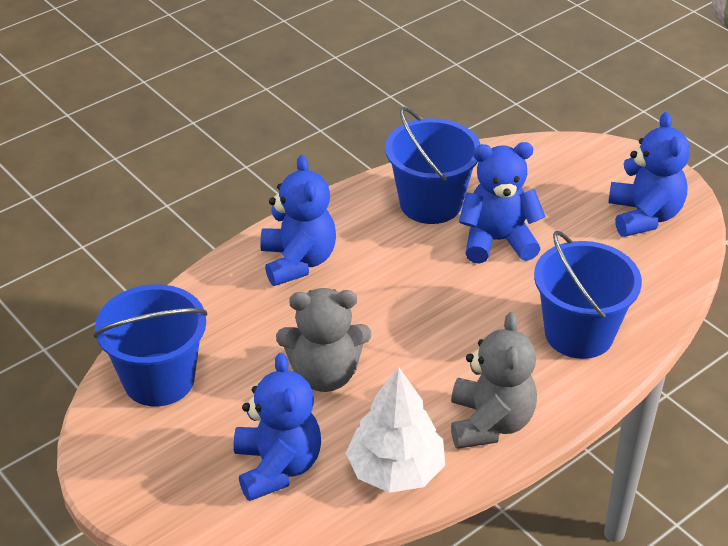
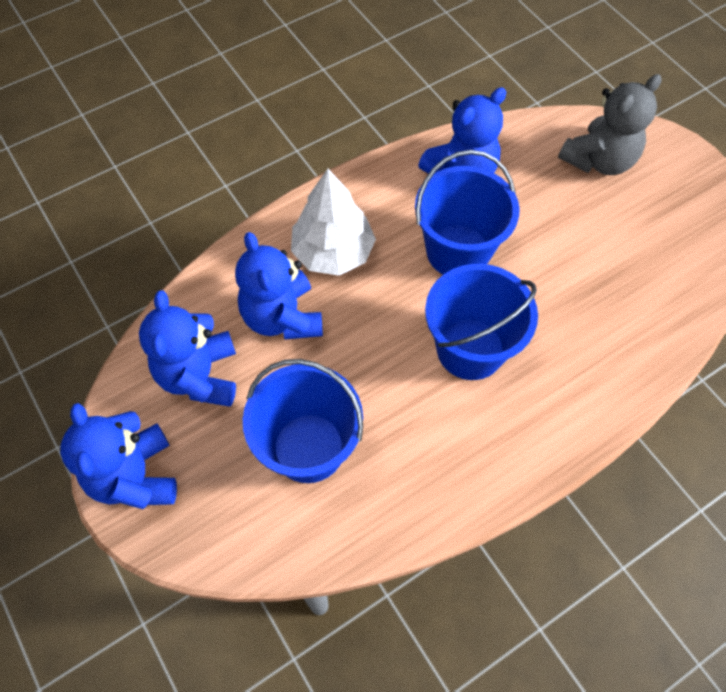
grey teddy bear: 2 -> 1

